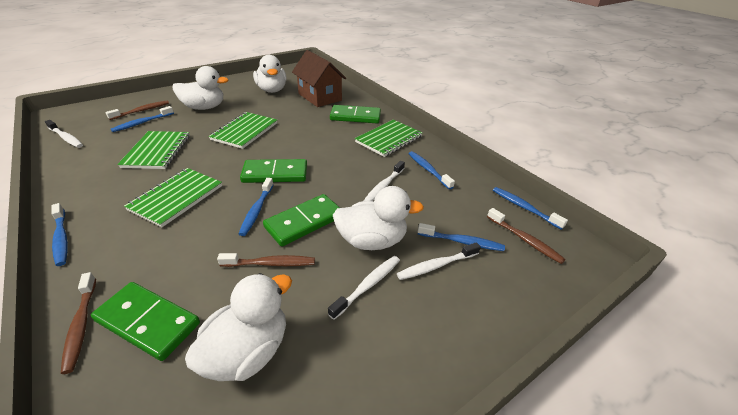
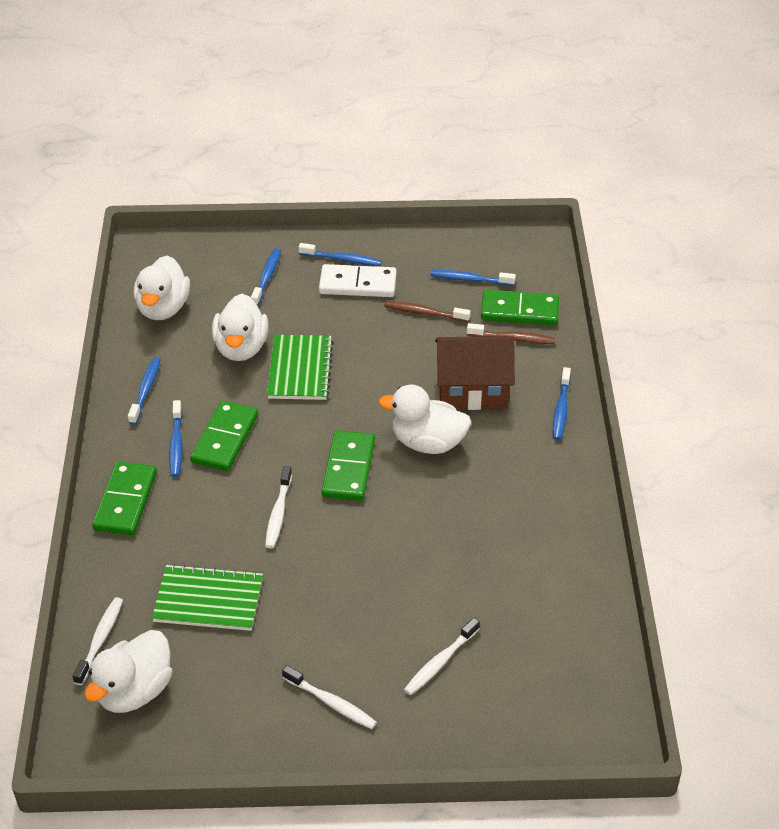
brown toothbrush: 4 -> 2
green notebook: 4 -> 2
white domino: 0 -> 1

